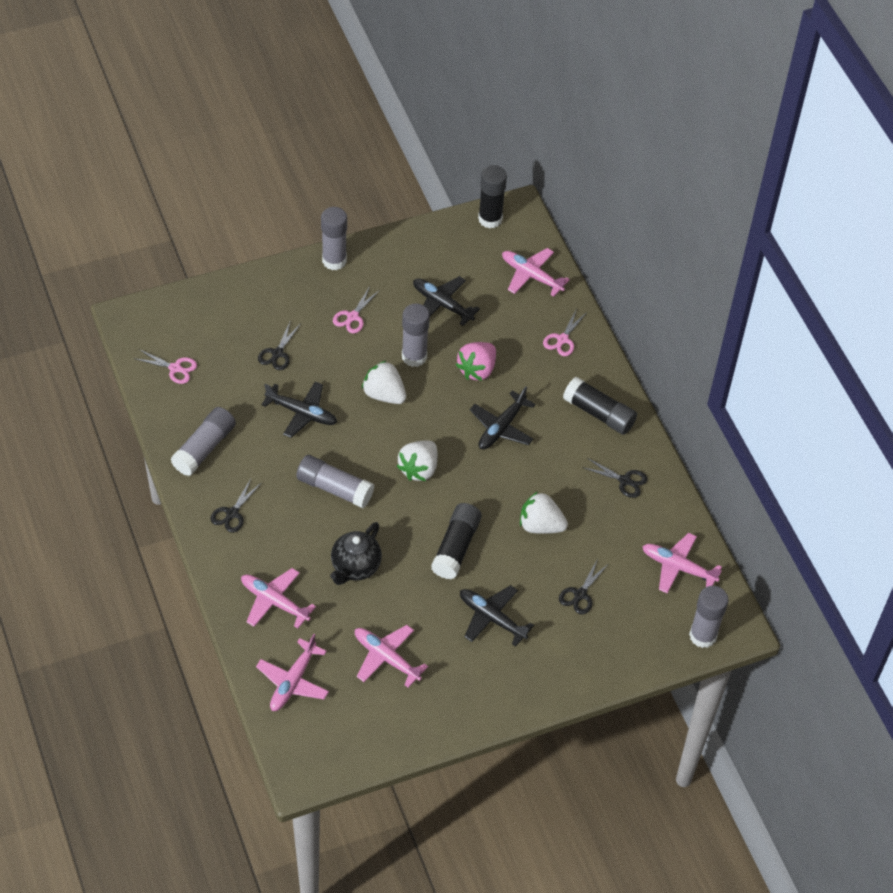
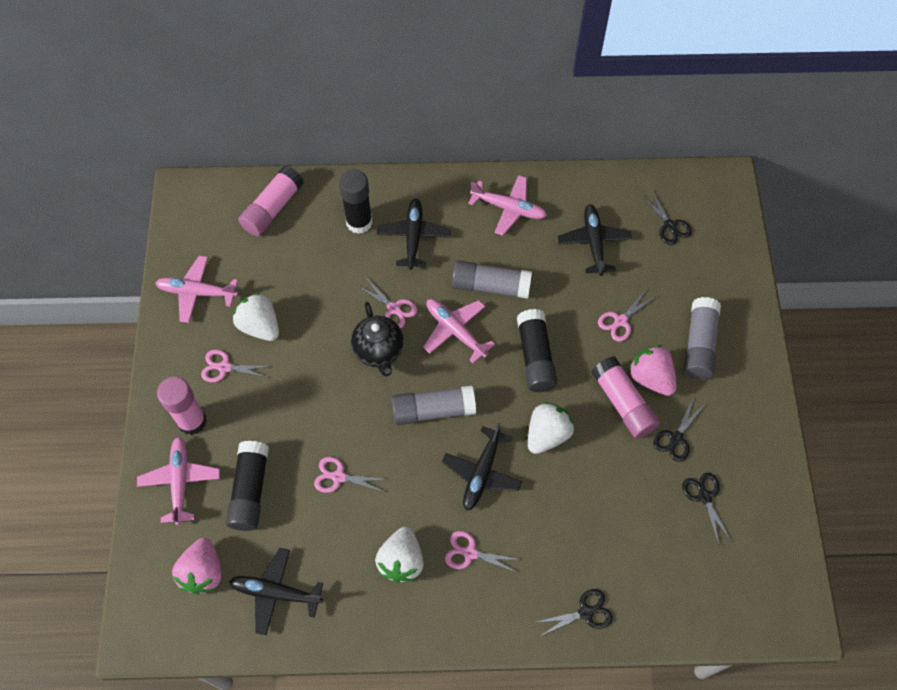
grey glue stick: 5 -> 3
pink glue stick: 0 -> 3
pink plane: 5 -> 4
pink scissors: 3 -> 5
pink strawberry: 1 -> 2

